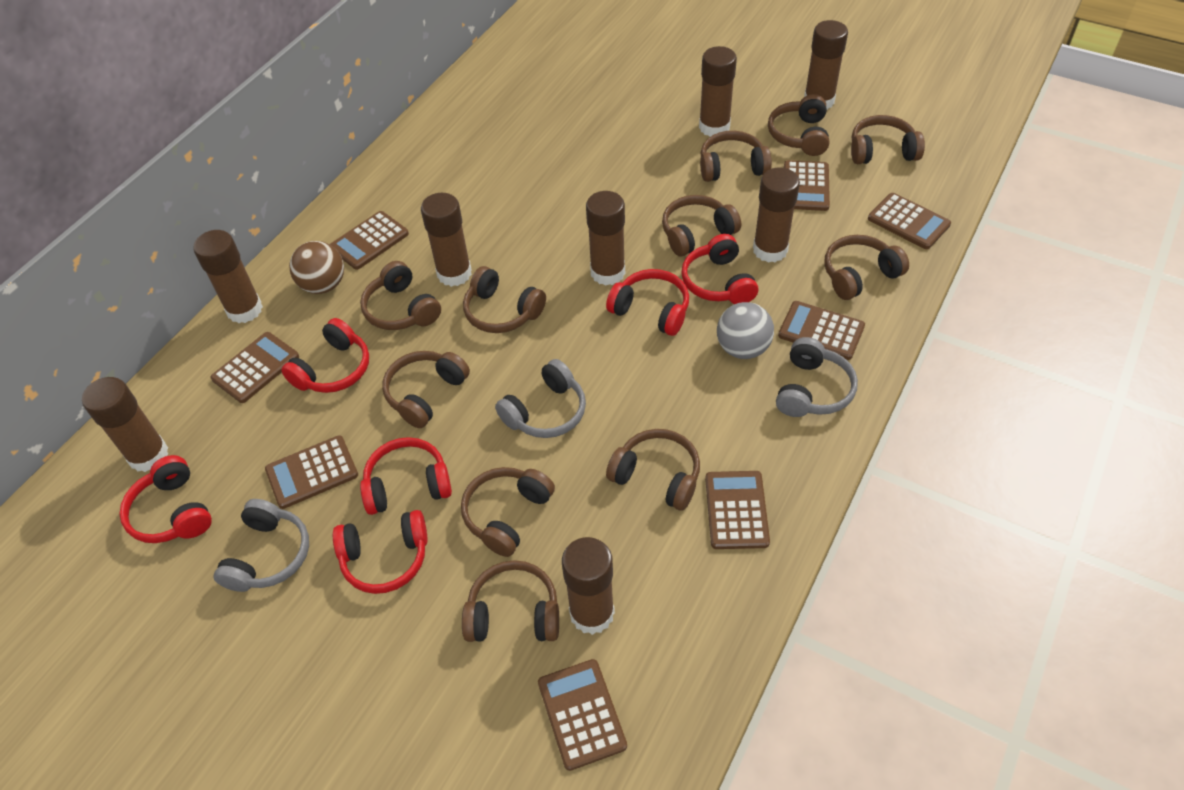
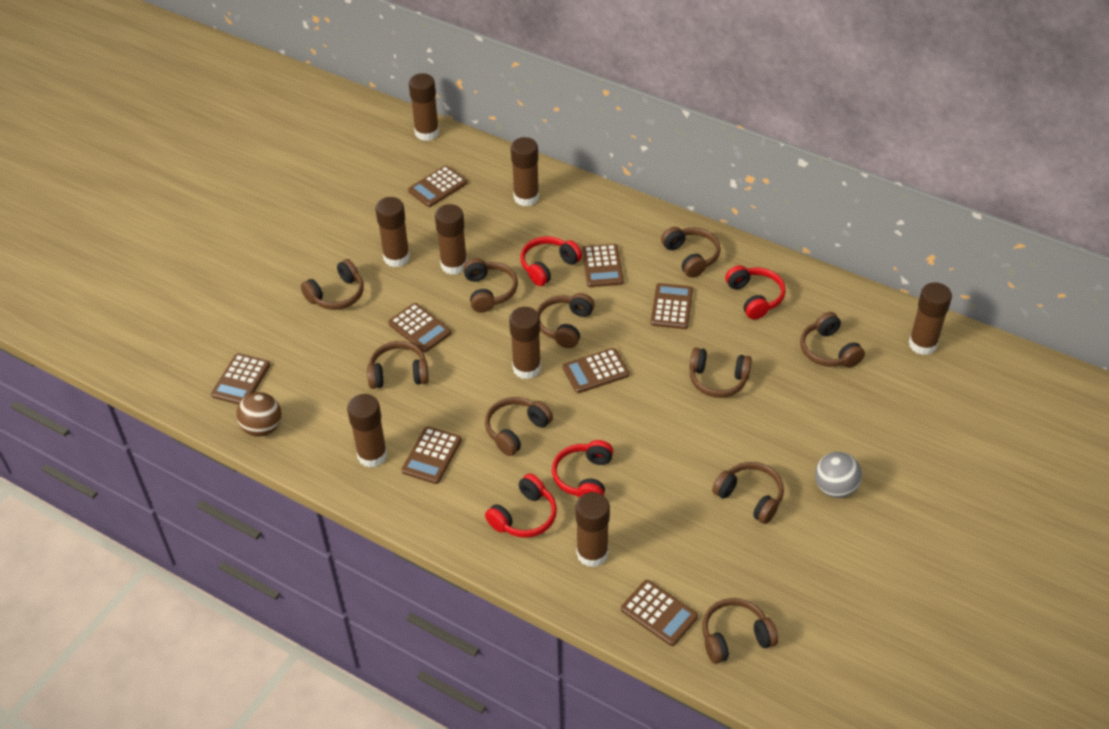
brown headphones: 11 -> 10
grey headphones: 3 -> 0
red headphones: 6 -> 4

